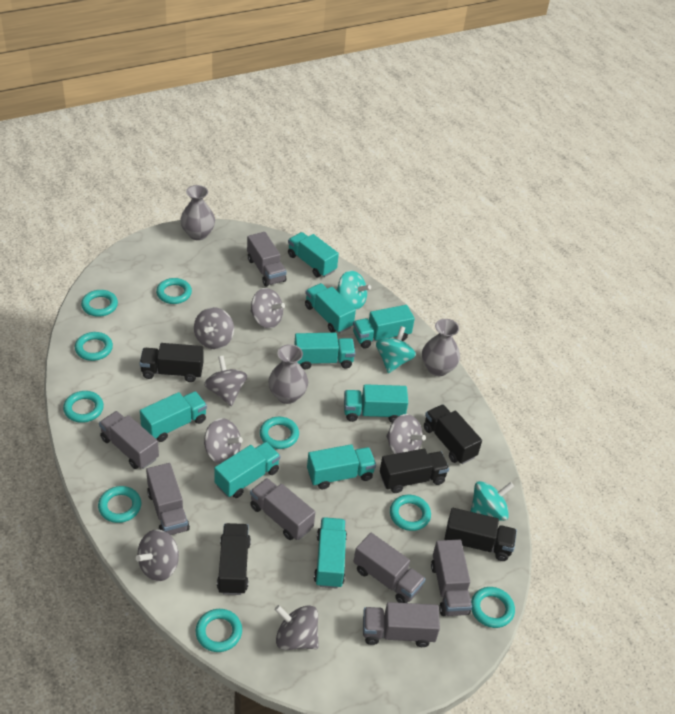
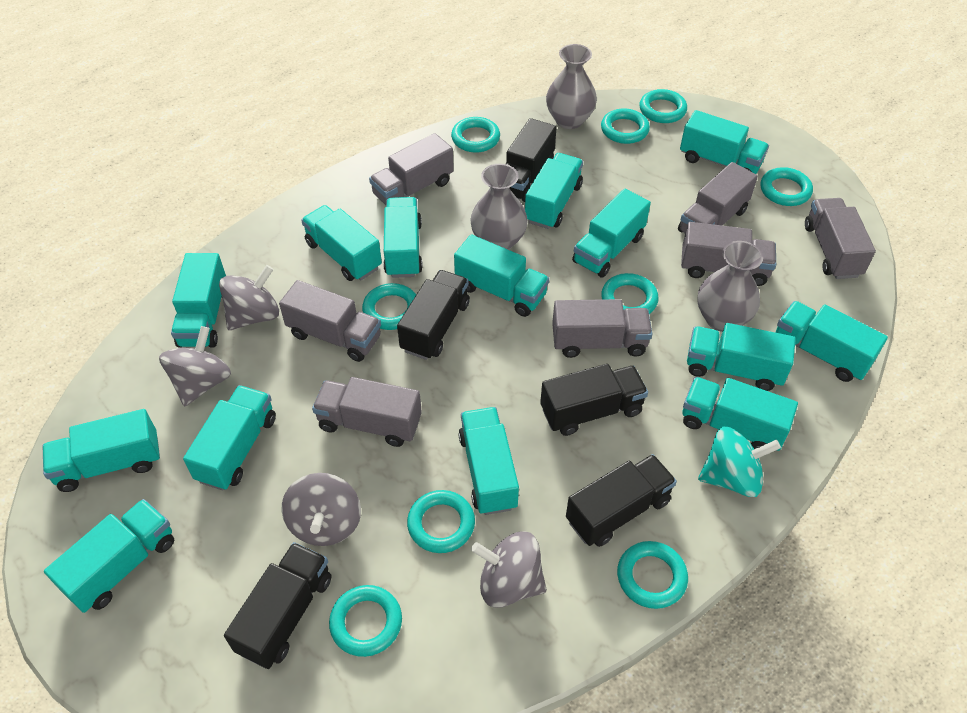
grey spinning top: 7 -> 4
turquoise spinning top: 3 -> 1
turquoise truck: 9 -> 14

